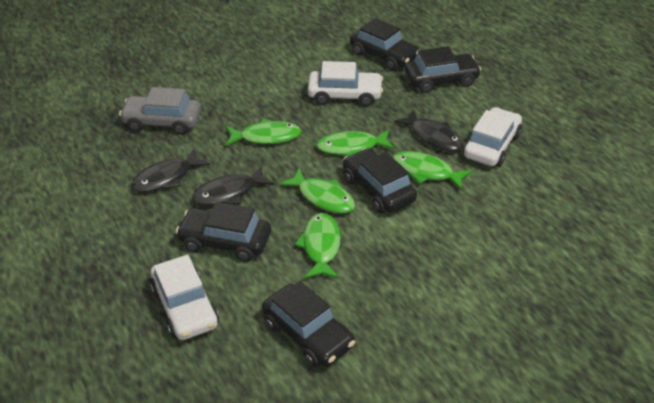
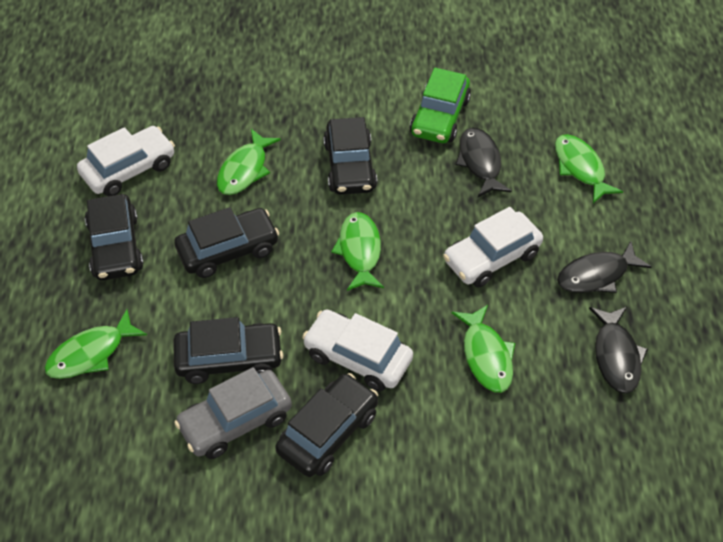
green car: 0 -> 1

